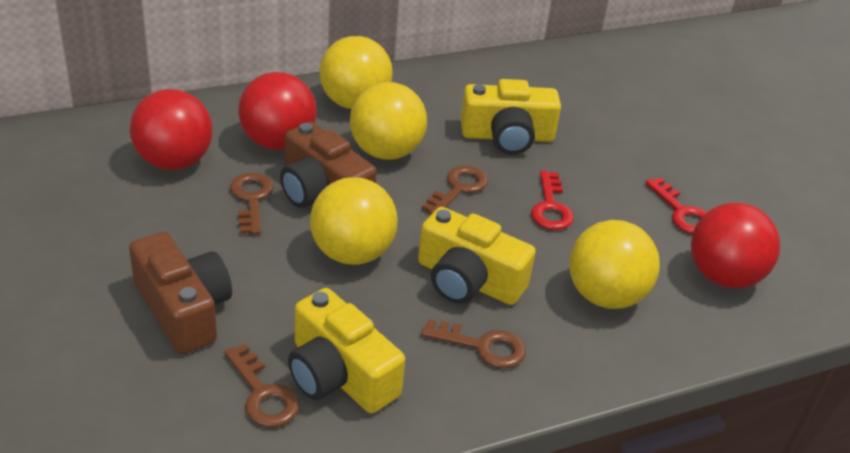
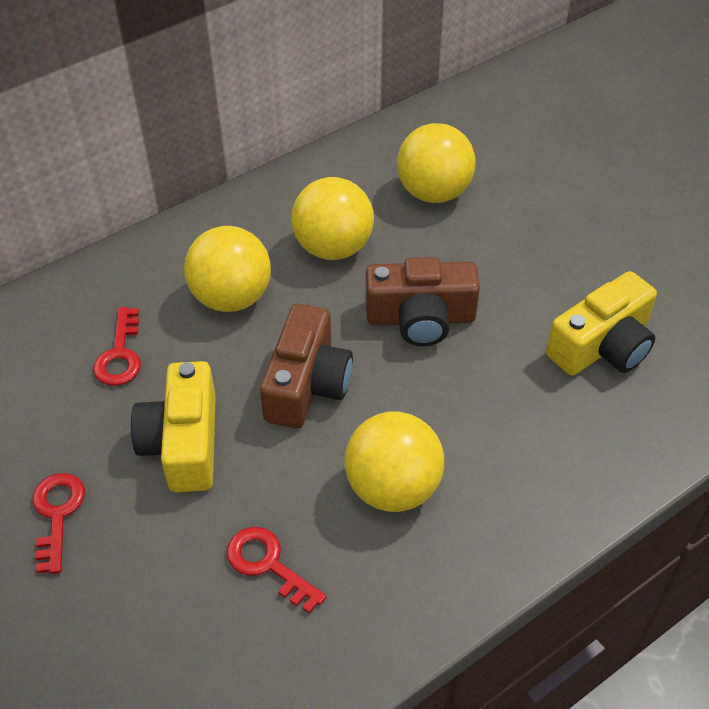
brown key: 4 -> 0
red ball: 3 -> 0
red key: 2 -> 3
yellow camera: 3 -> 2

